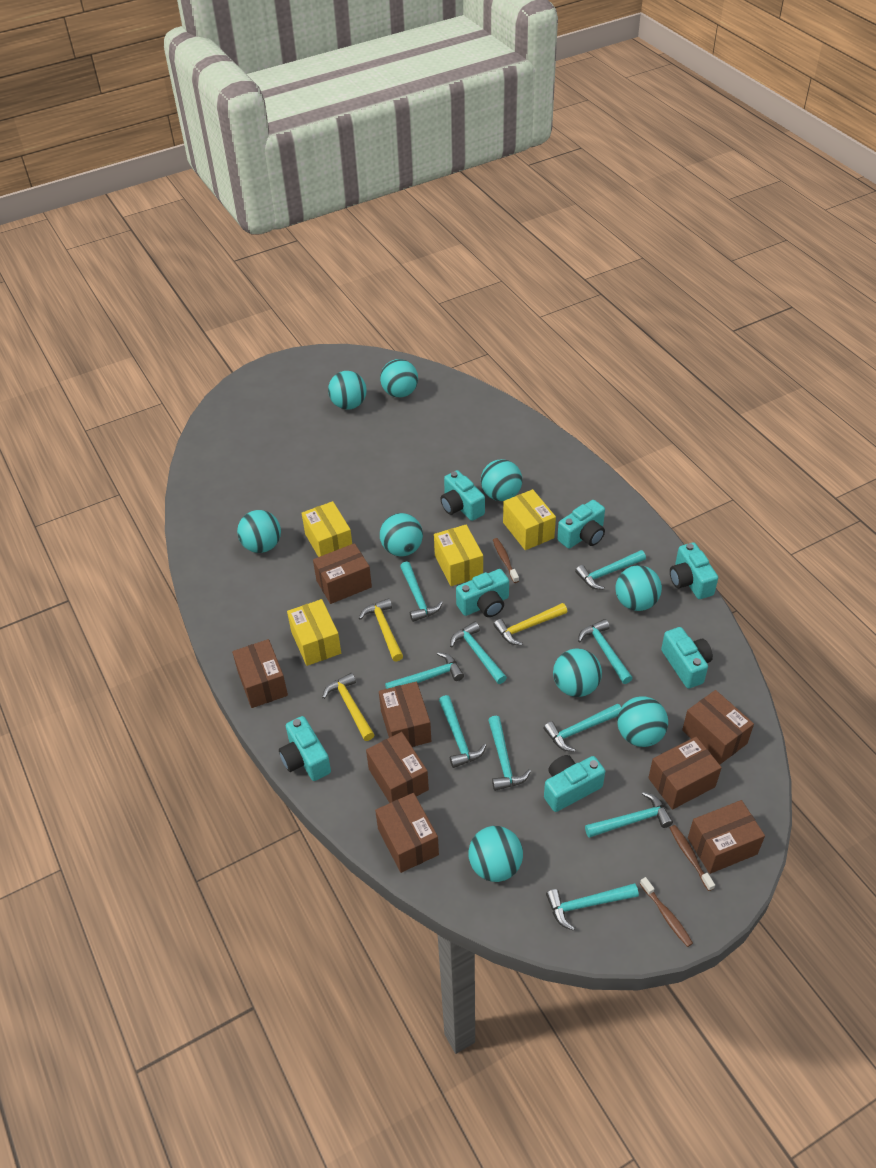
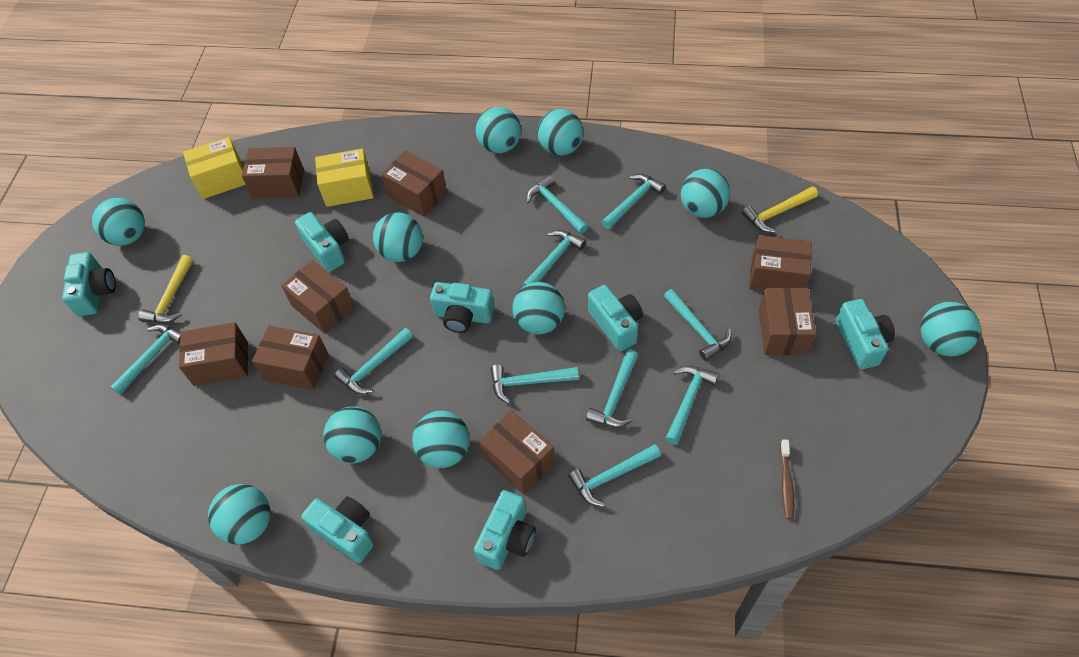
brown toothbrush: 3 -> 1
turquoise ball: 9 -> 10
yellow box: 4 -> 2
yellow hammer: 3 -> 2

